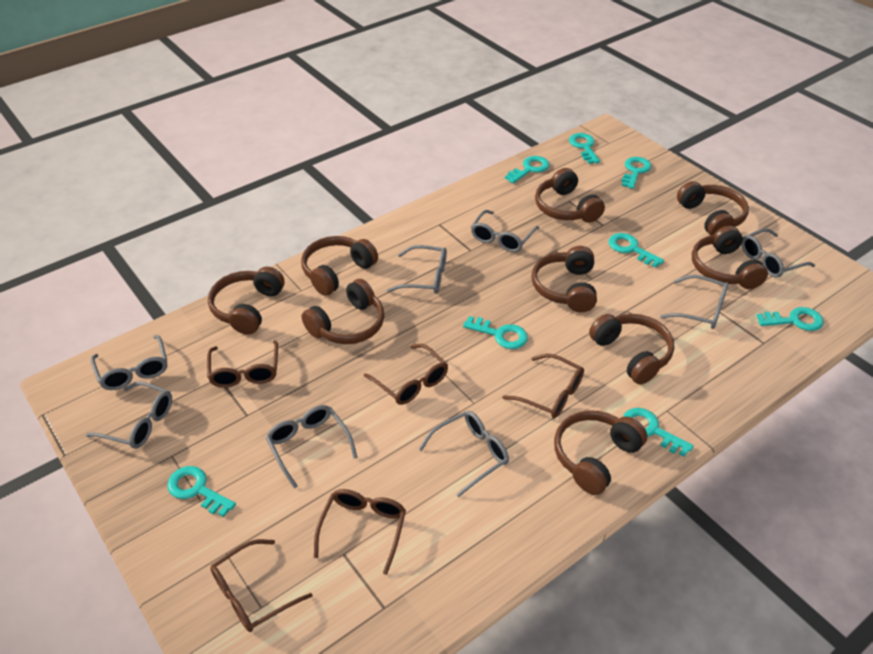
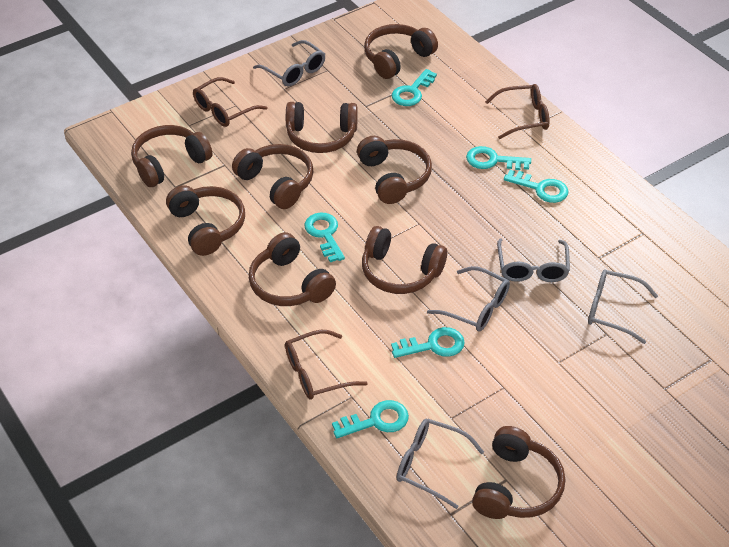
brown glasses: 5 -> 3
grey glasses: 8 -> 5
turquoise key: 8 -> 6

